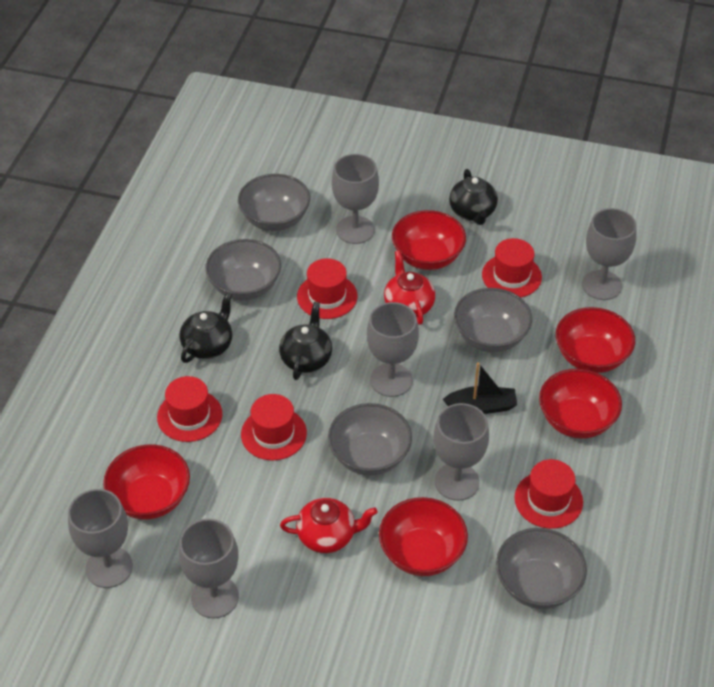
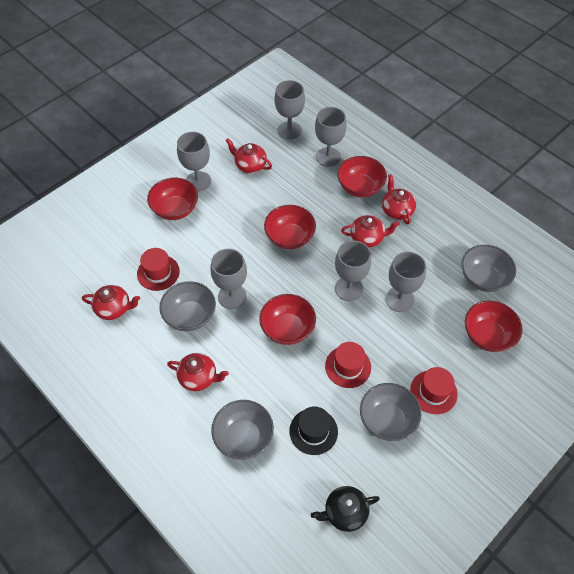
black boat: 1 -> 0
black hat: 0 -> 1
black teapot: 3 -> 1
grey bowl: 5 -> 4
red hat: 5 -> 3
red teapot: 2 -> 5

